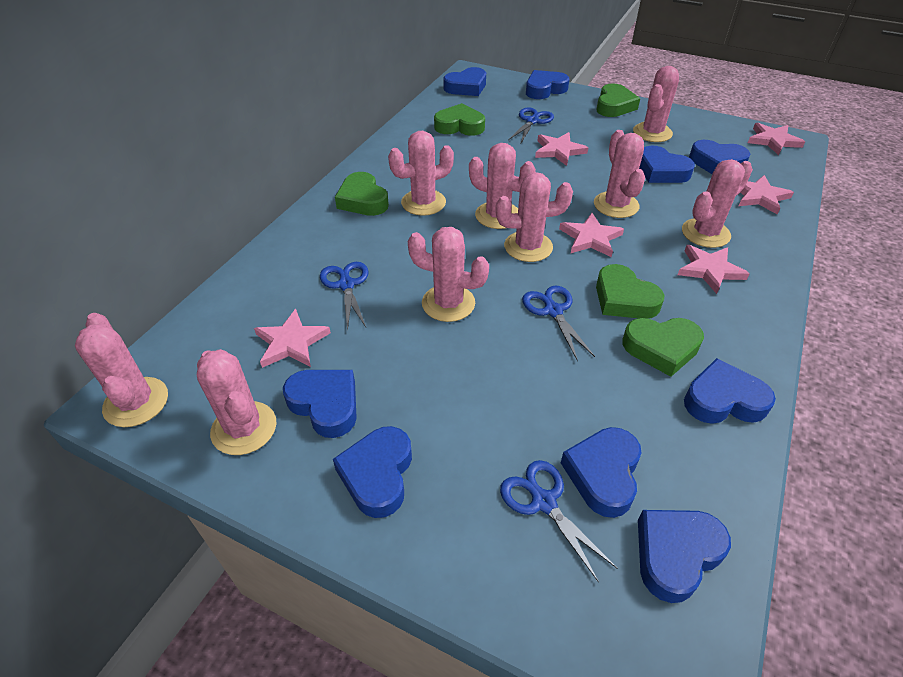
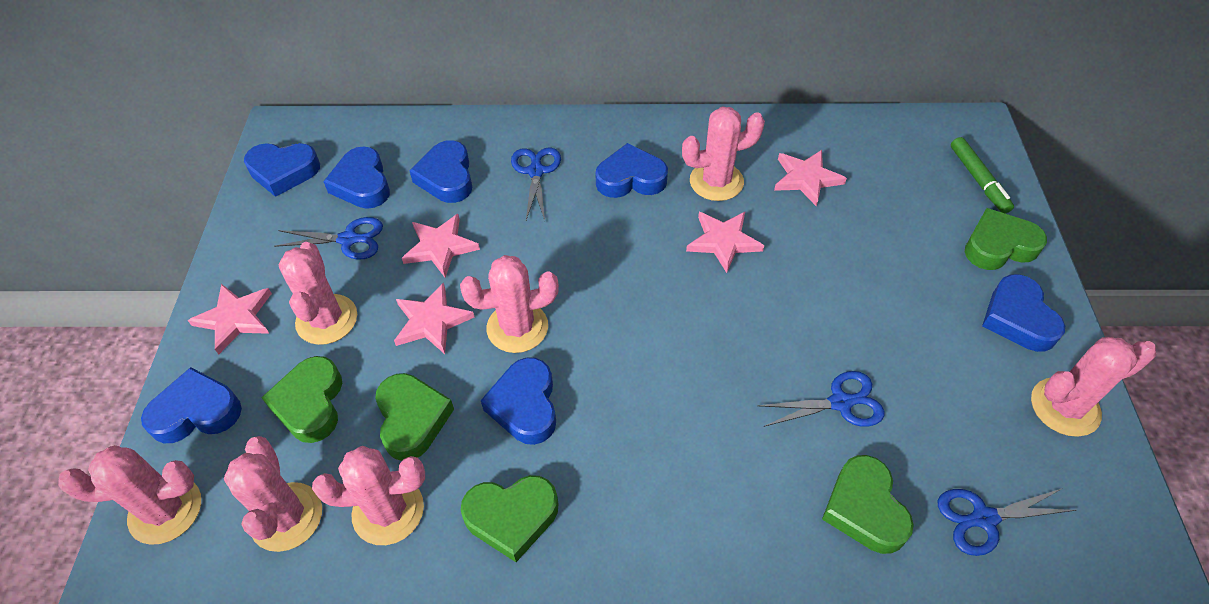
blue heart: 9 -> 7
green marker: 0 -> 1
pink cactus: 9 -> 7
pink star: 6 -> 5

